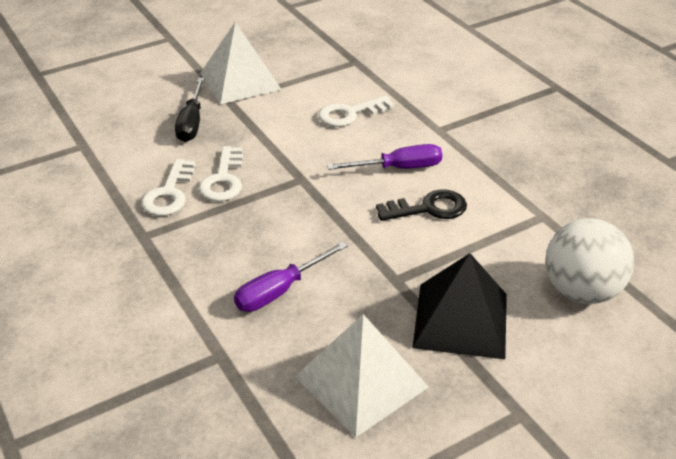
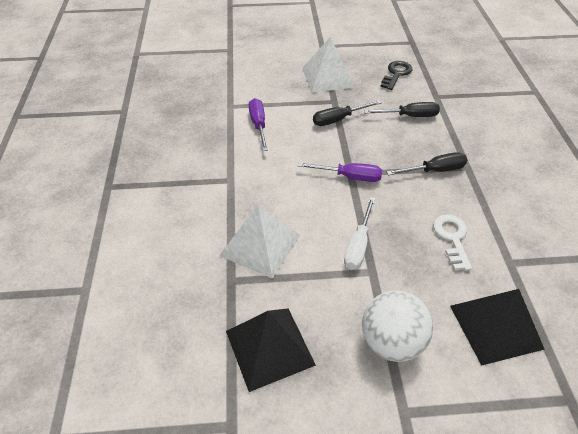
black pyramid: 1 -> 2
black screwdriver: 1 -> 3
white key: 3 -> 1
white screwdriver: 0 -> 1

